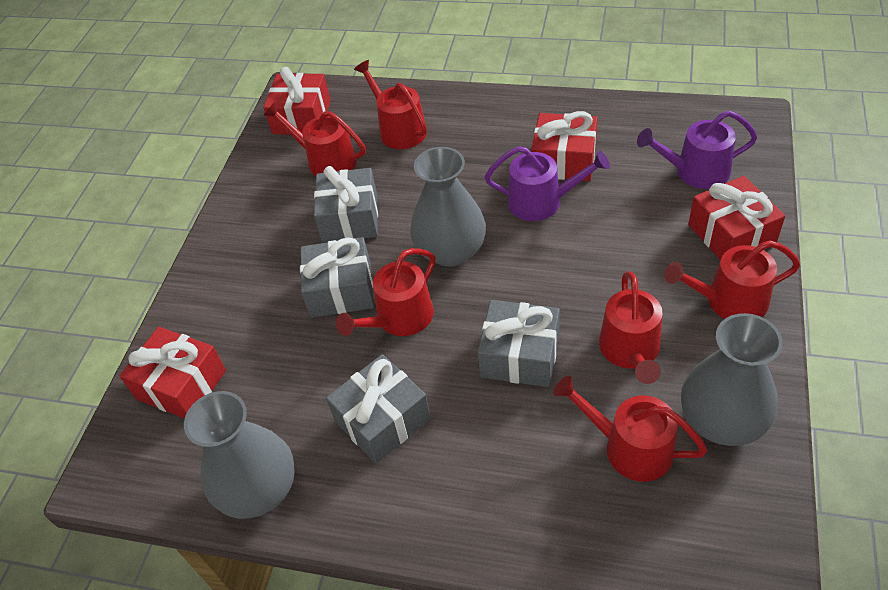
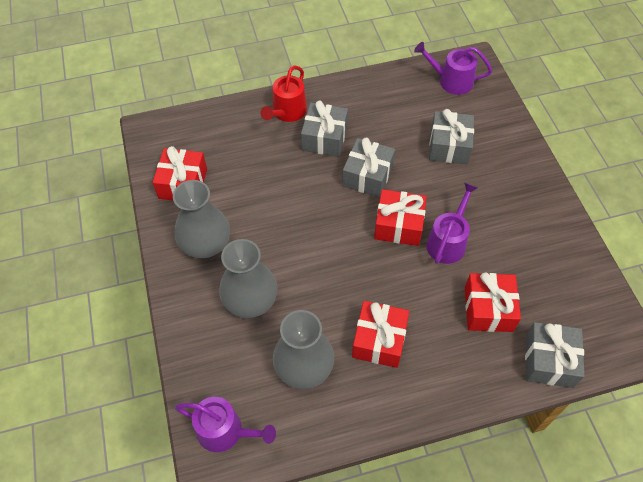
purple watering can: 2 -> 3
red watering can: 6 -> 1

